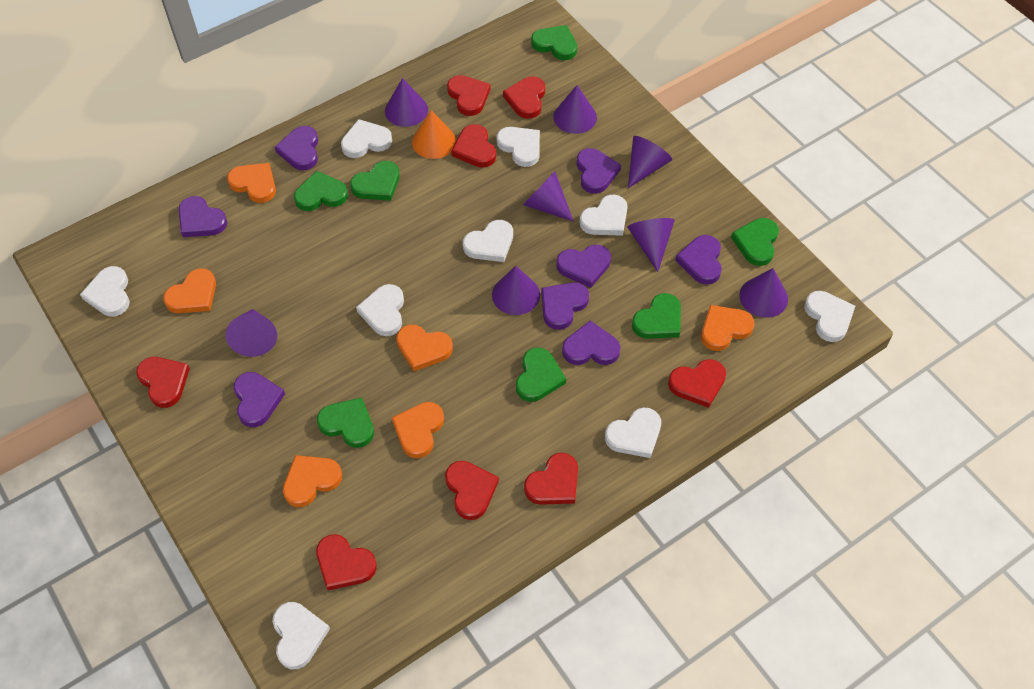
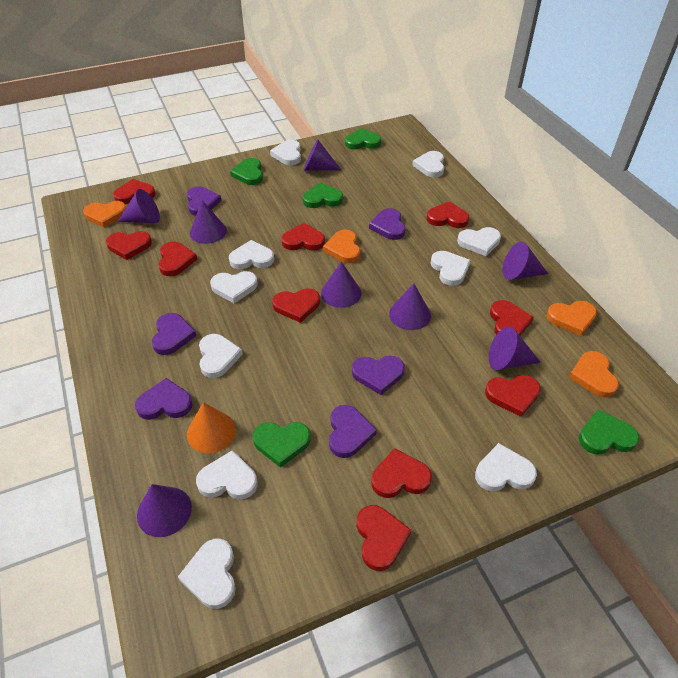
green heart: 7 -> 5
orange heart: 6 -> 4
purple heart: 8 -> 6
red heart: 8 -> 10
white heart: 9 -> 10

